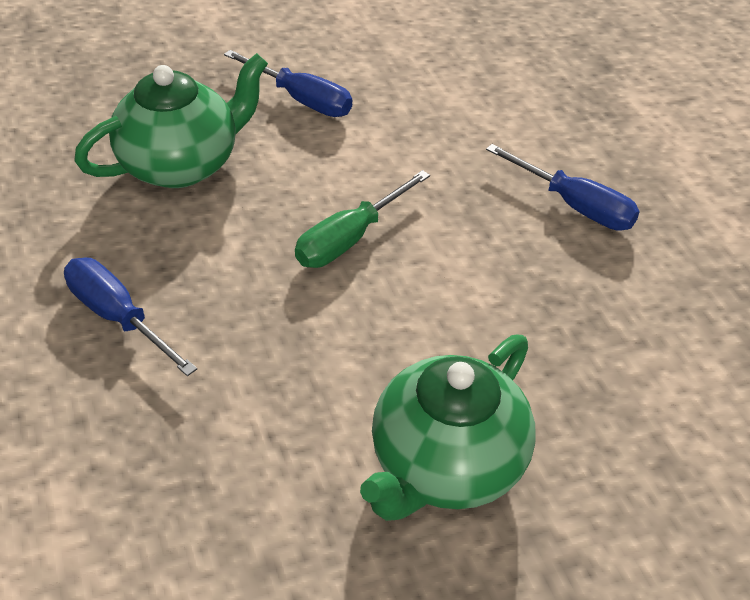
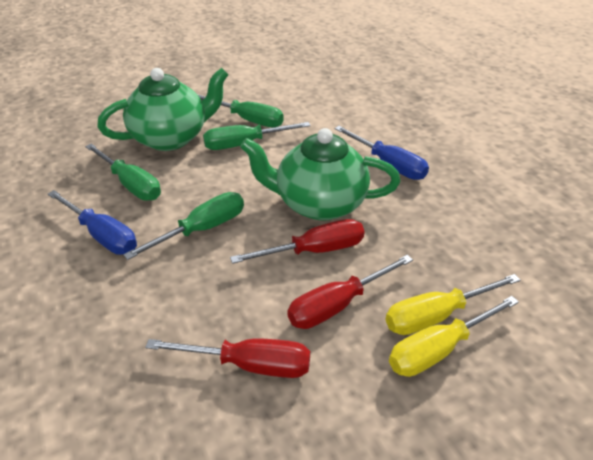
blue screwdriver: 3 -> 2
green screwdriver: 1 -> 4
red screwdriver: 0 -> 3
yellow screwdriver: 0 -> 2

